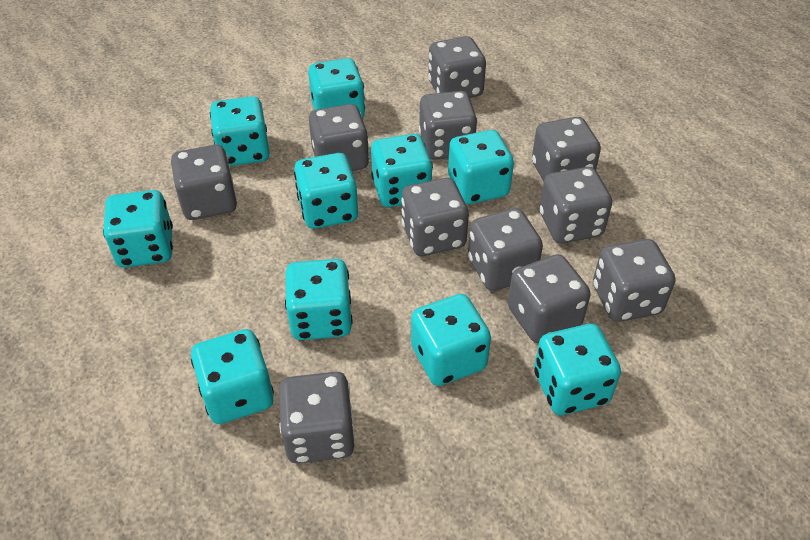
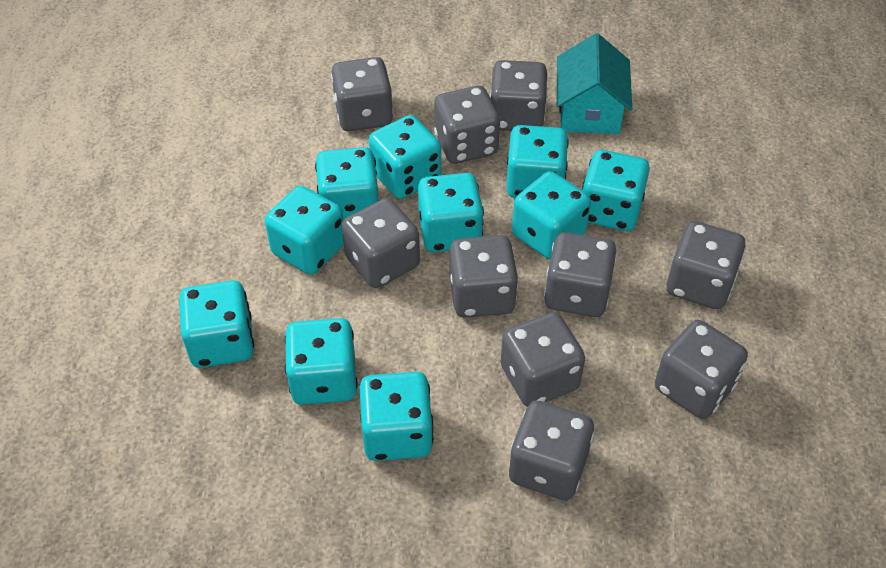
grey dice: 11 -> 10
turquoise house: 0 -> 1

